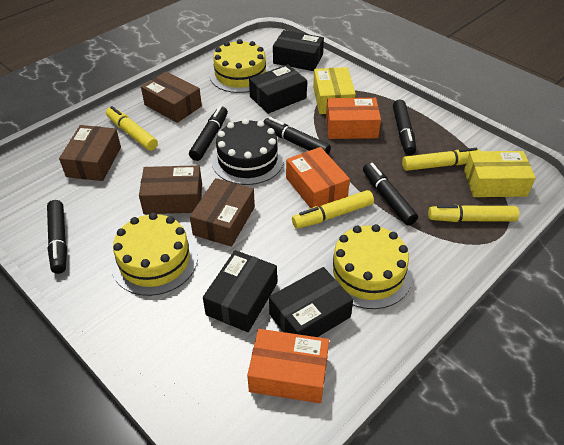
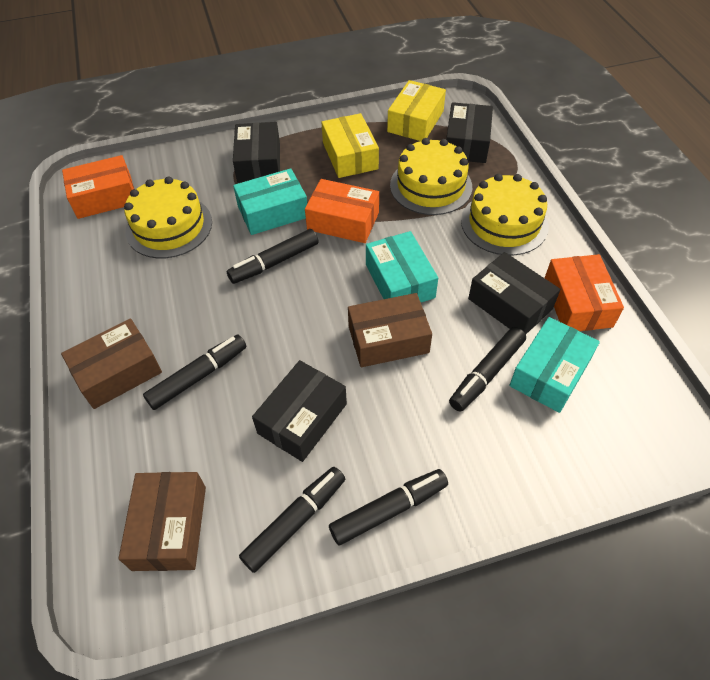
black cake: 1 -> 0
brown box: 4 -> 3
turquoise box: 0 -> 3
yellow marker: 4 -> 0

